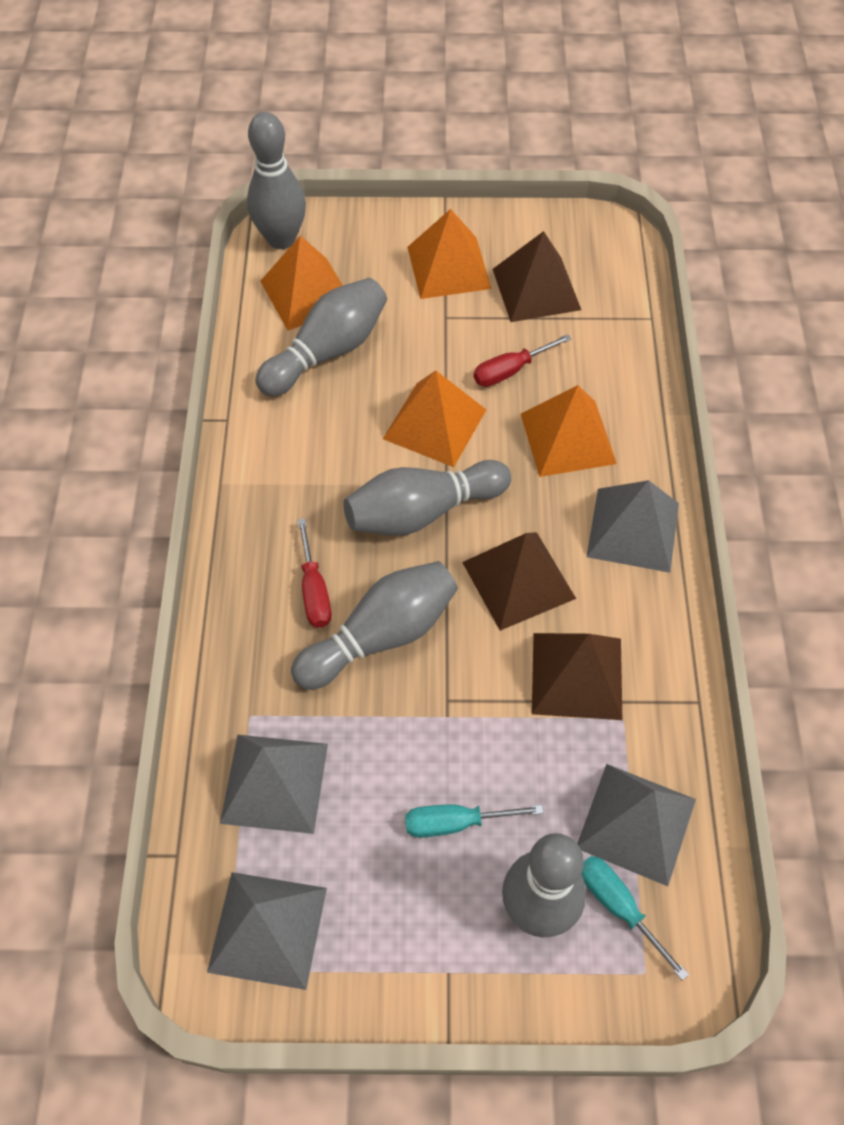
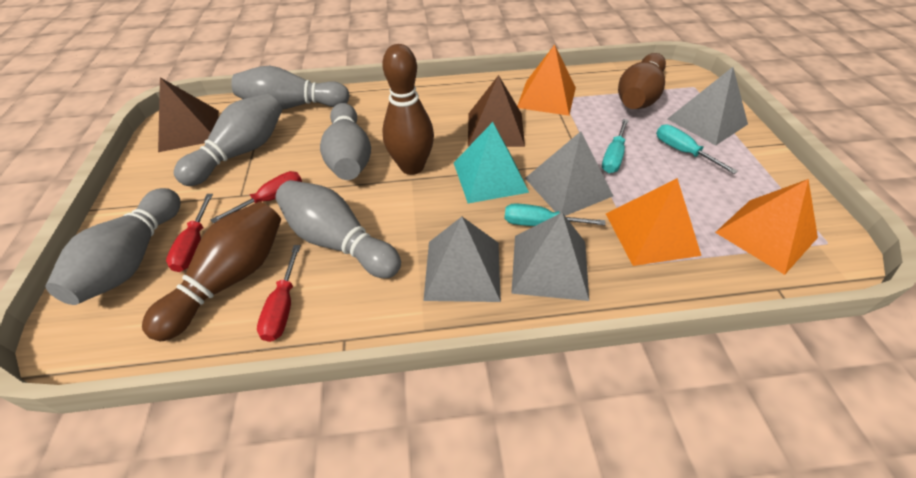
brown bowling pin: 0 -> 3
brown pyramid: 3 -> 2
orange pyramid: 4 -> 3
red screwdriver: 2 -> 3
turquoise pyramid: 0 -> 1
turquoise screwdriver: 2 -> 3

